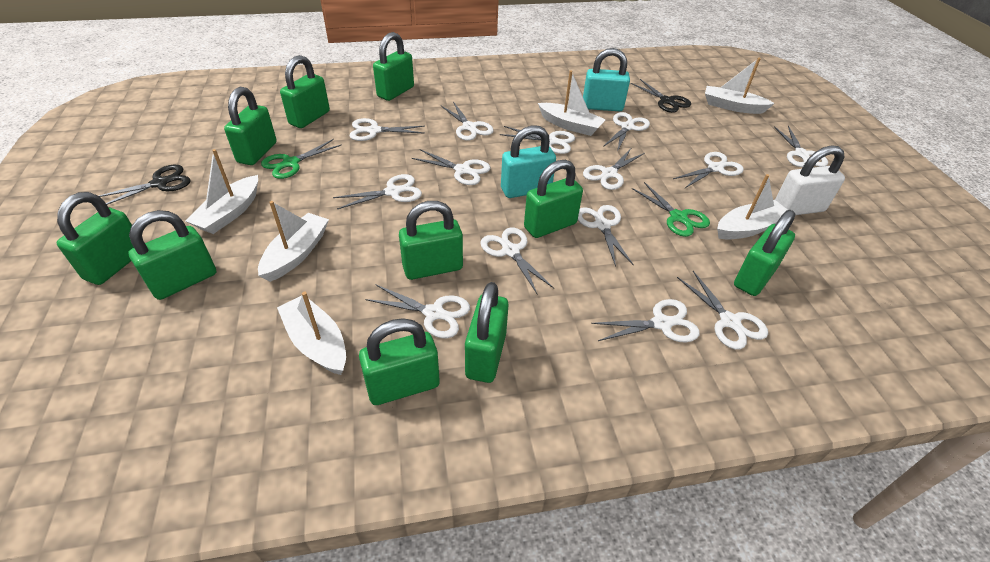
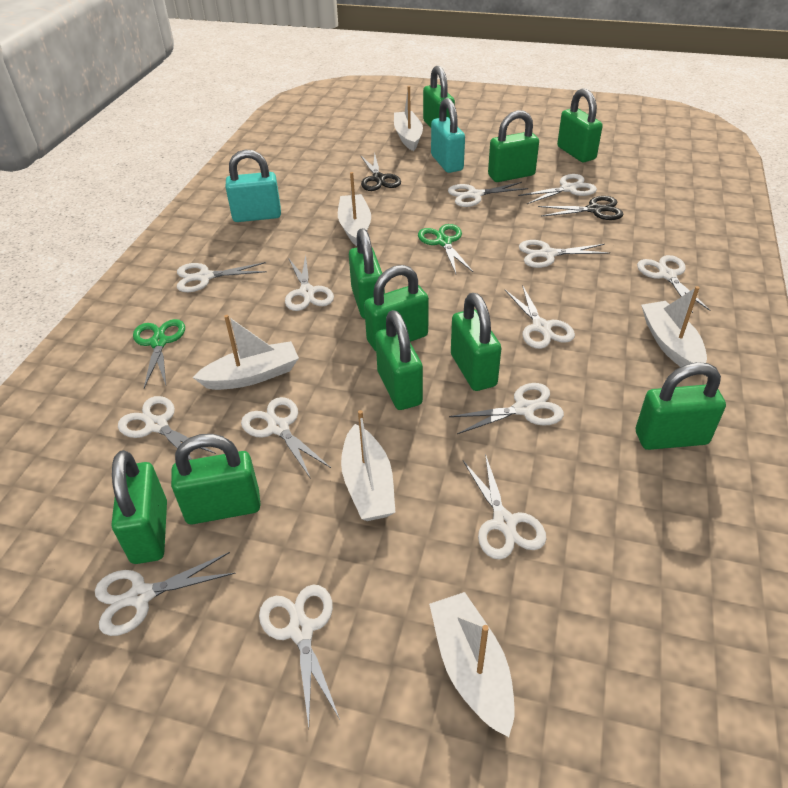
white padlock: 1 -> 0
white scissors: 14 -> 13

